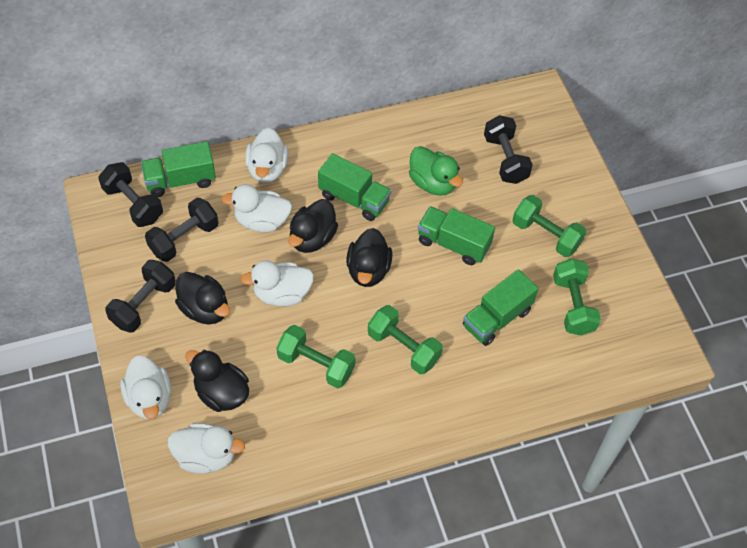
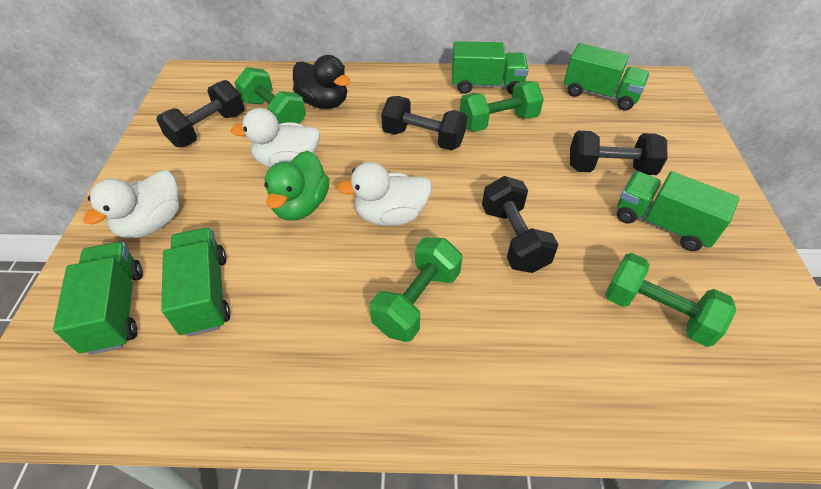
black duck: 4 -> 1
green truck: 4 -> 5
white duck: 5 -> 3

